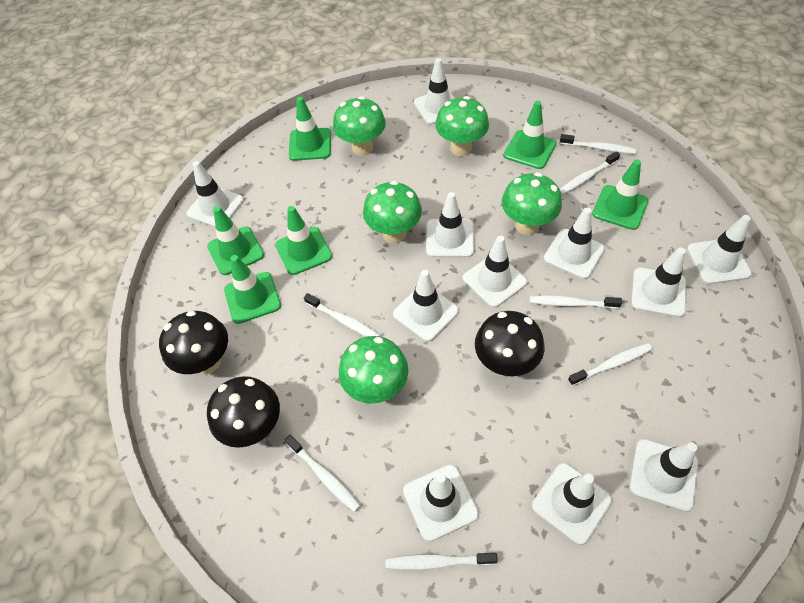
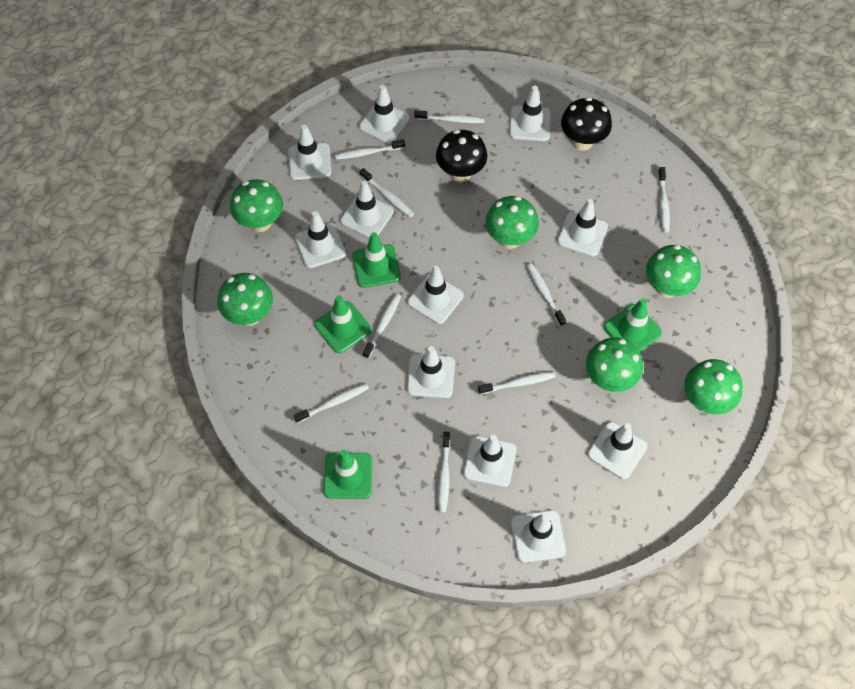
black mushroom: 3 -> 2
green mushroom: 5 -> 6
green traffic cone: 6 -> 4
white toothbrush: 7 -> 9

